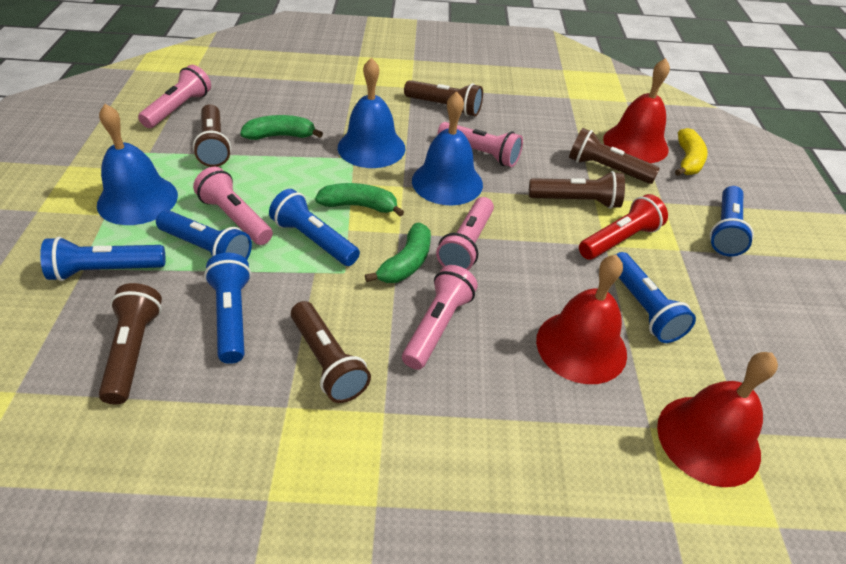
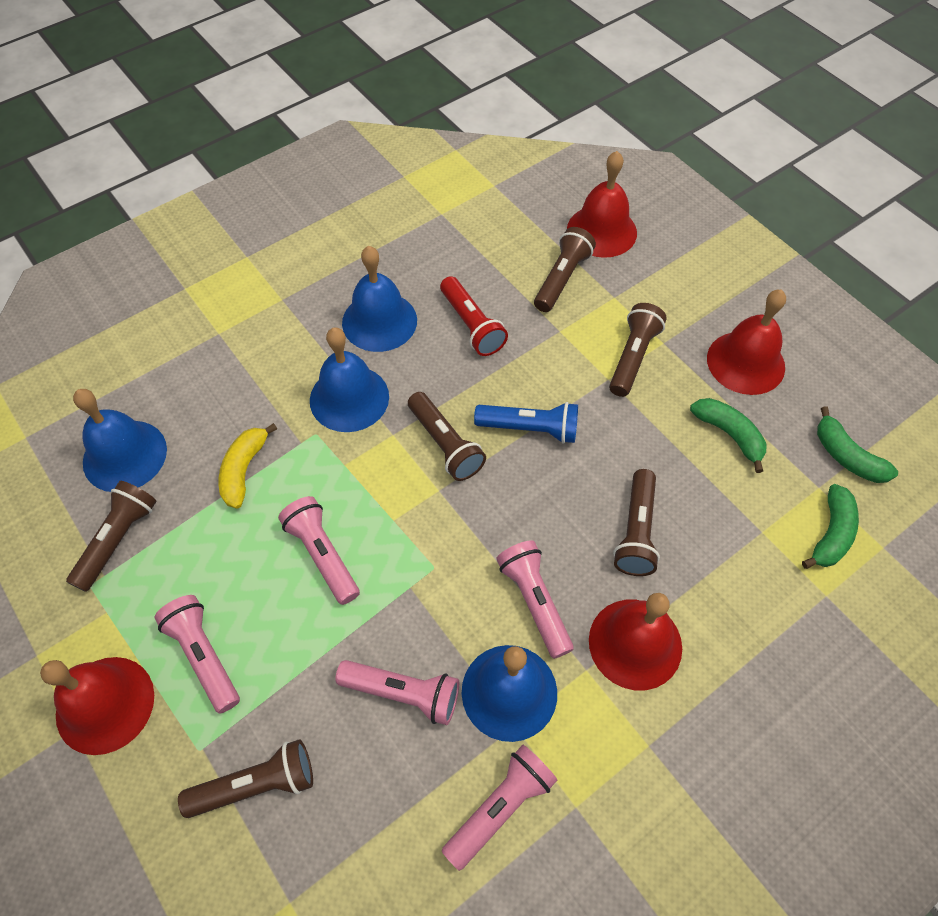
blue bell: 3 -> 4
blue flashlight: 6 -> 1
red bell: 3 -> 4

